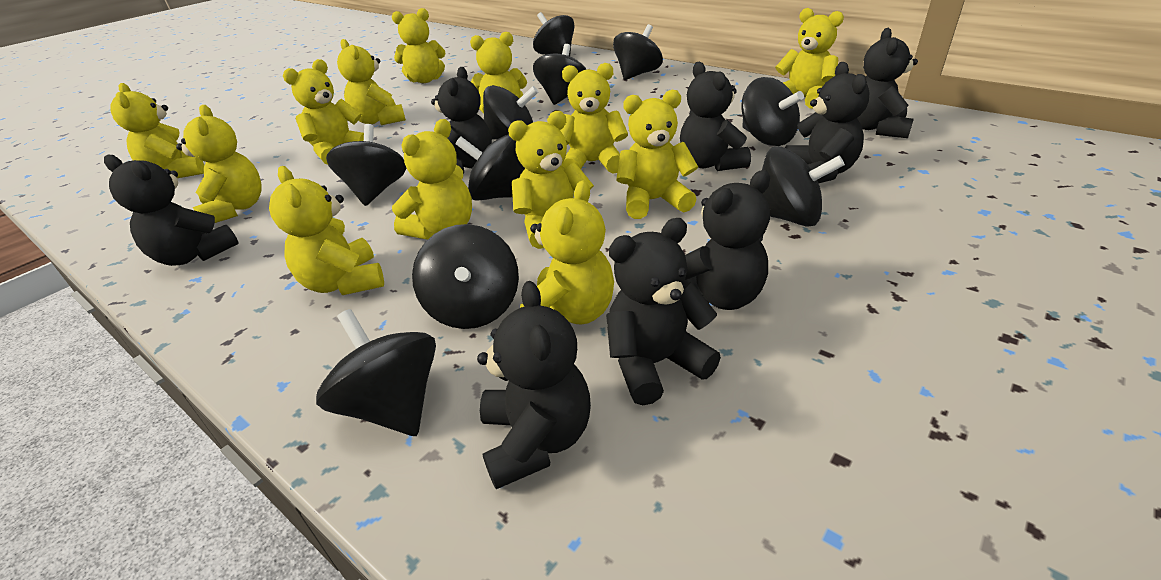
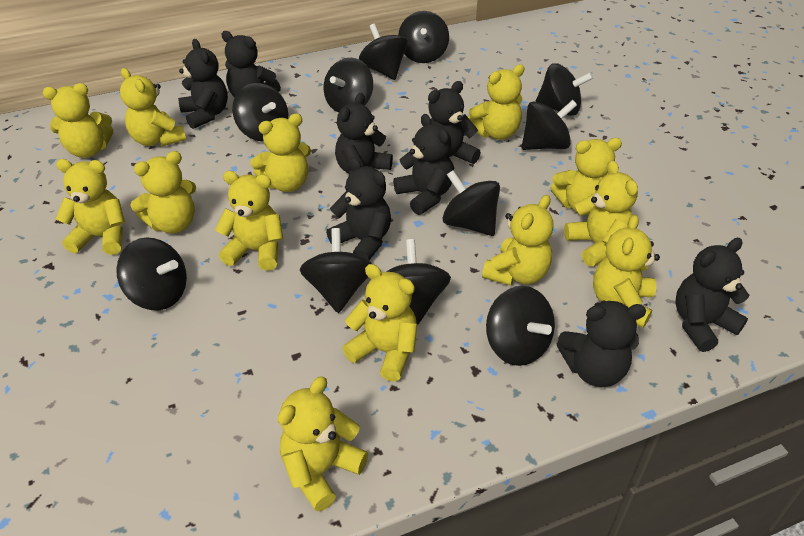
black spinning top: 10 -> 11

